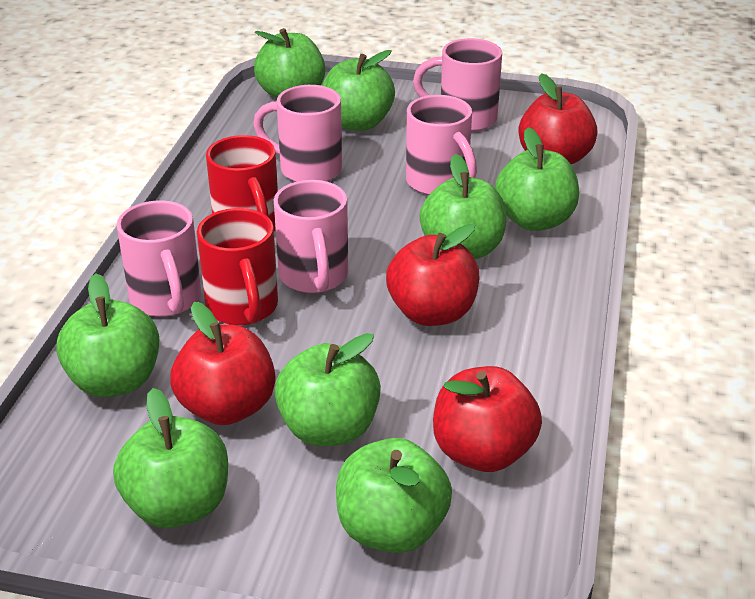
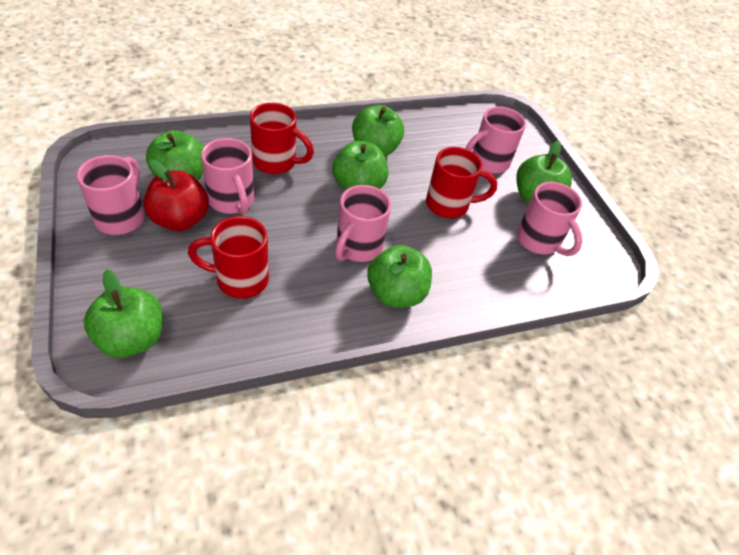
green apple: 8 -> 6
red apple: 4 -> 1
red mug: 2 -> 3

